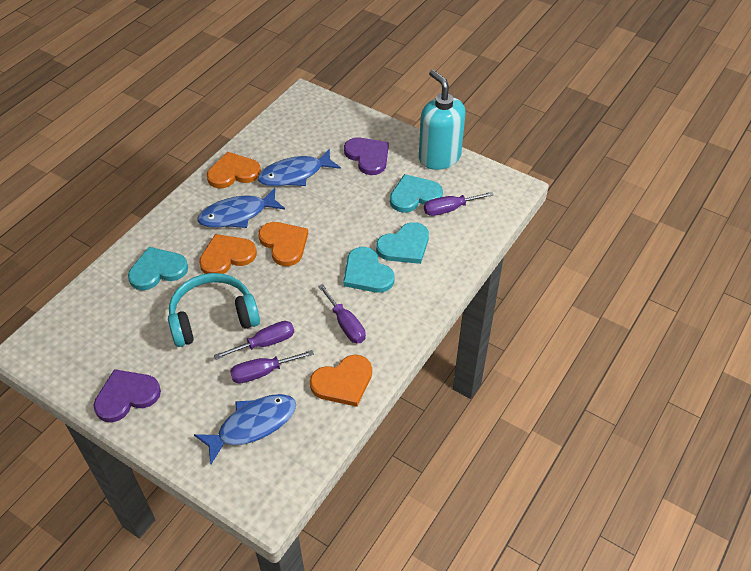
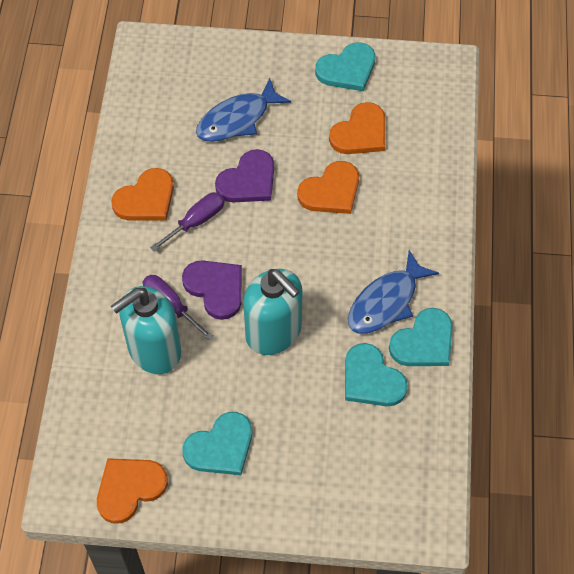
blue fish: 3 -> 2
purple screwdriver: 4 -> 2
turquoise headphones: 1 -> 0
turquoise soap dispenser: 1 -> 2

